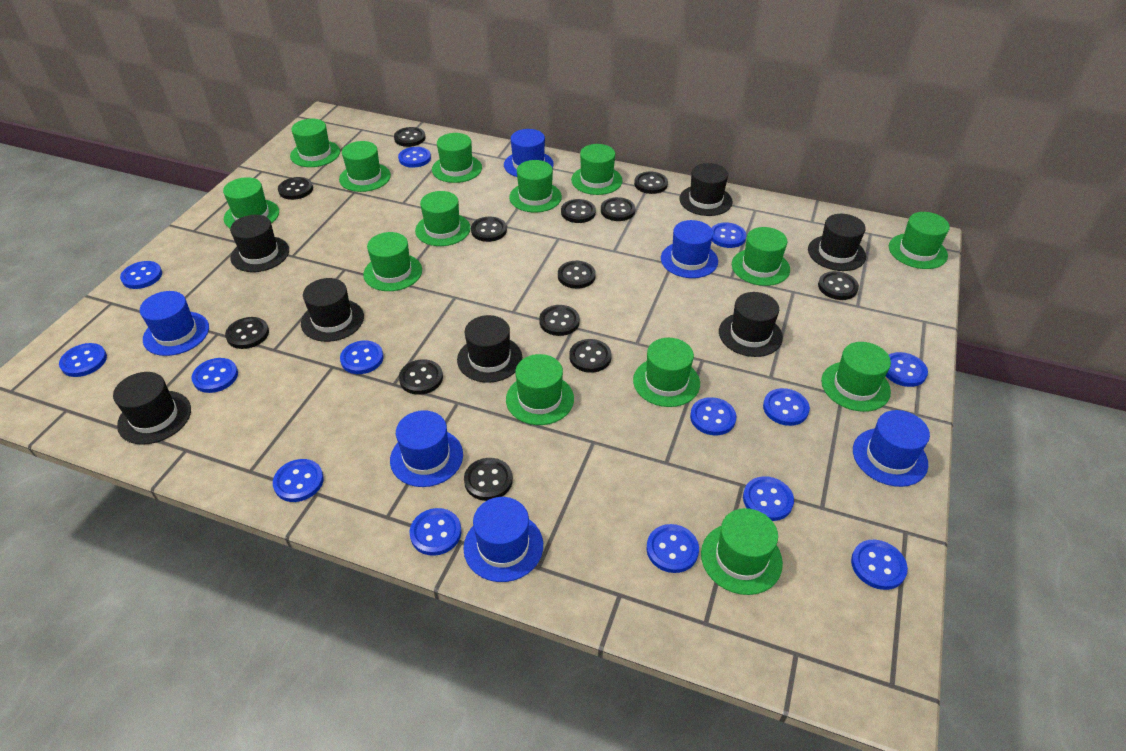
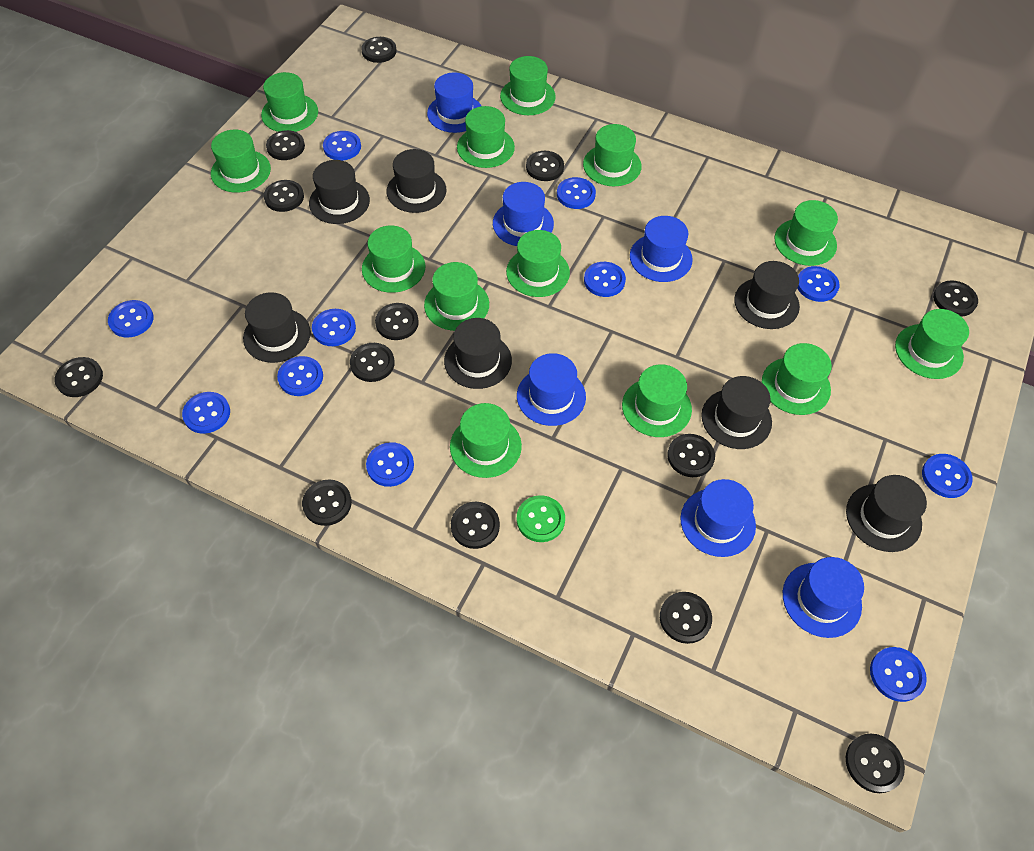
blue button: 14 -> 11
green button: 0 -> 1
green hat: 14 -> 13

